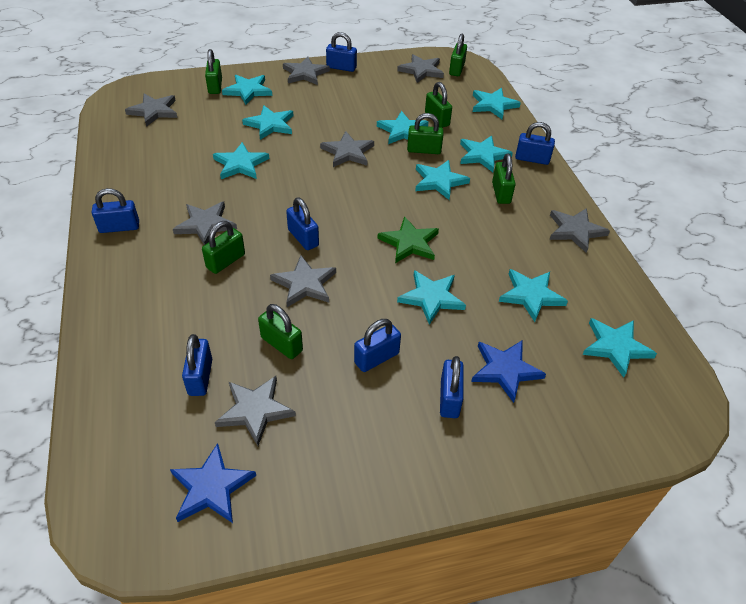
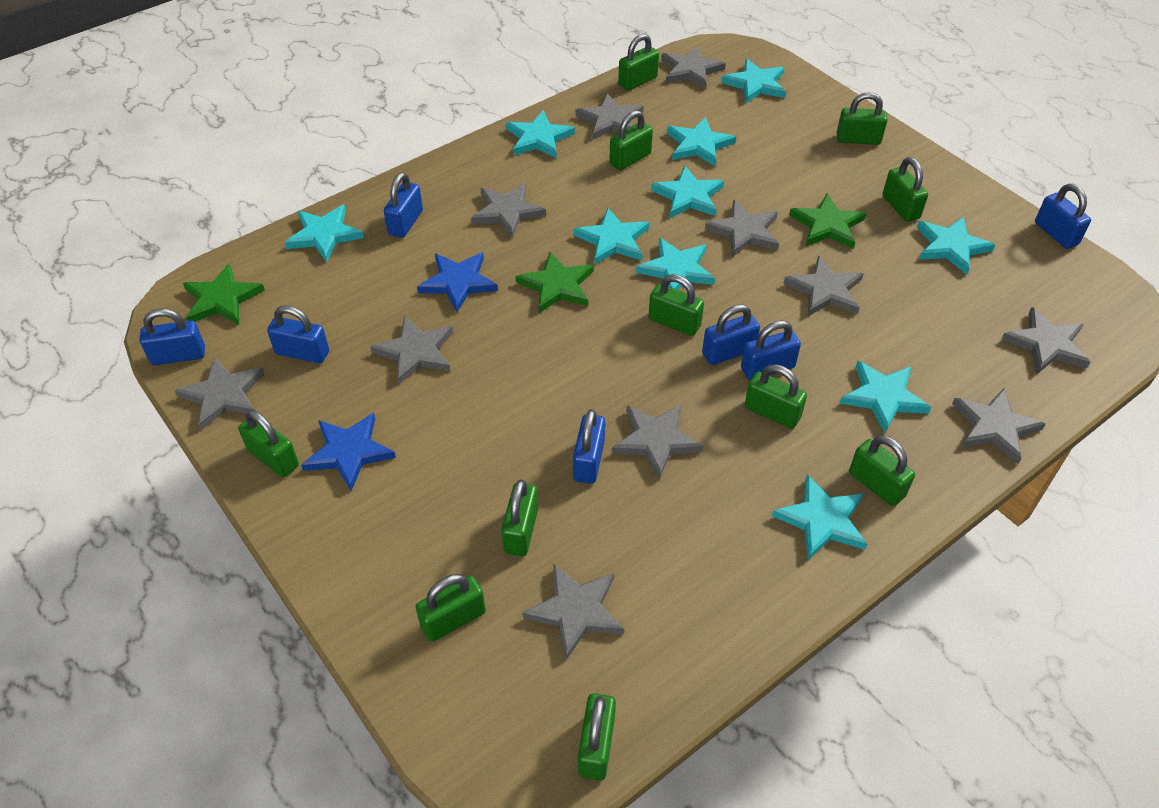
green padlock: 7 -> 11
green star: 1 -> 3
grey star: 8 -> 11

